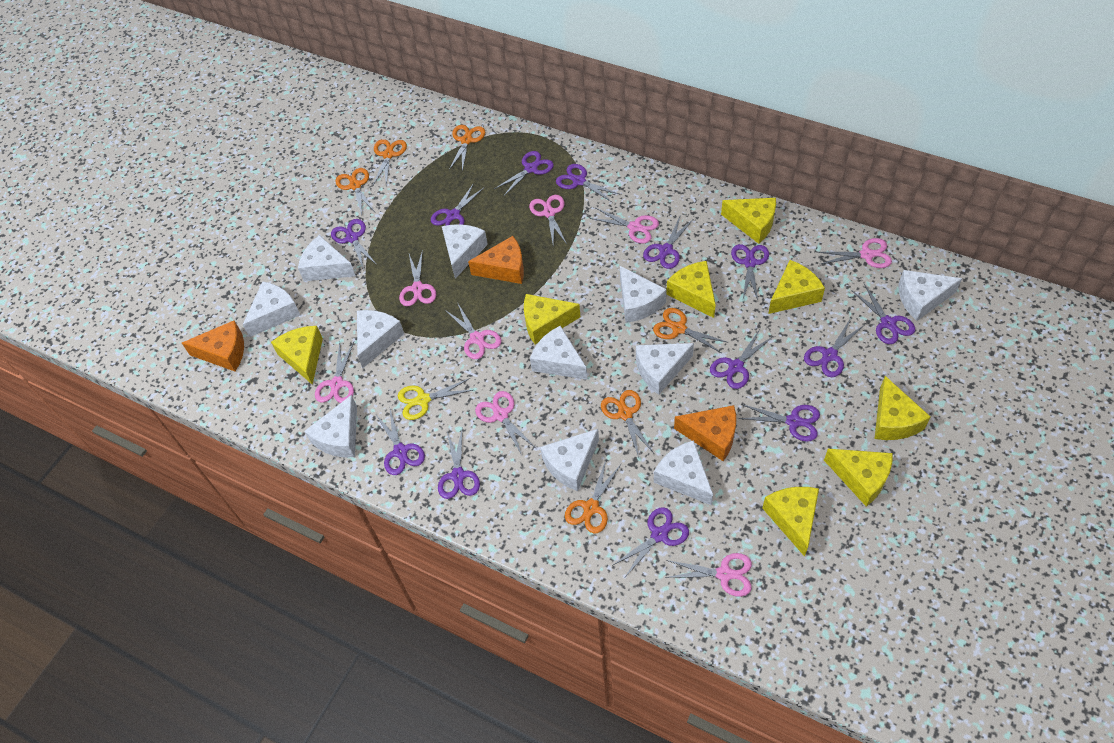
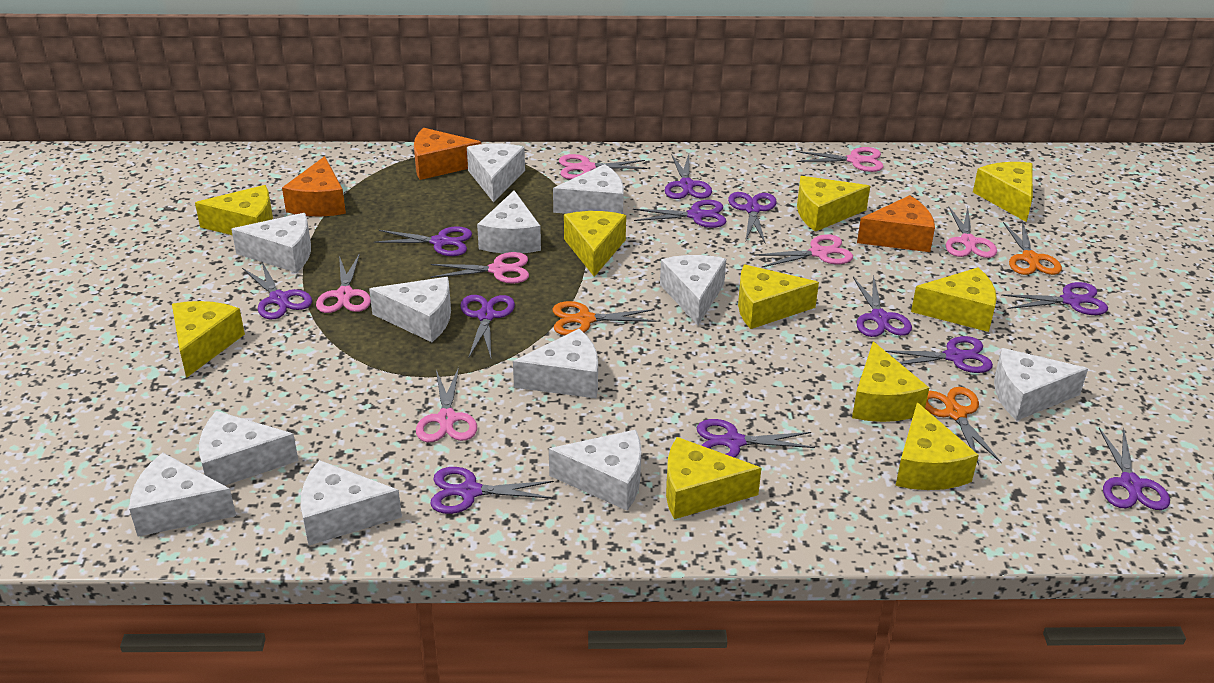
orange scissors: 6 -> 3
pink scissors: 8 -> 7
purple scissors: 13 -> 12
white cheese: 11 -> 12
yellow cheese: 8 -> 10
yellow scissors: 1 -> 0

